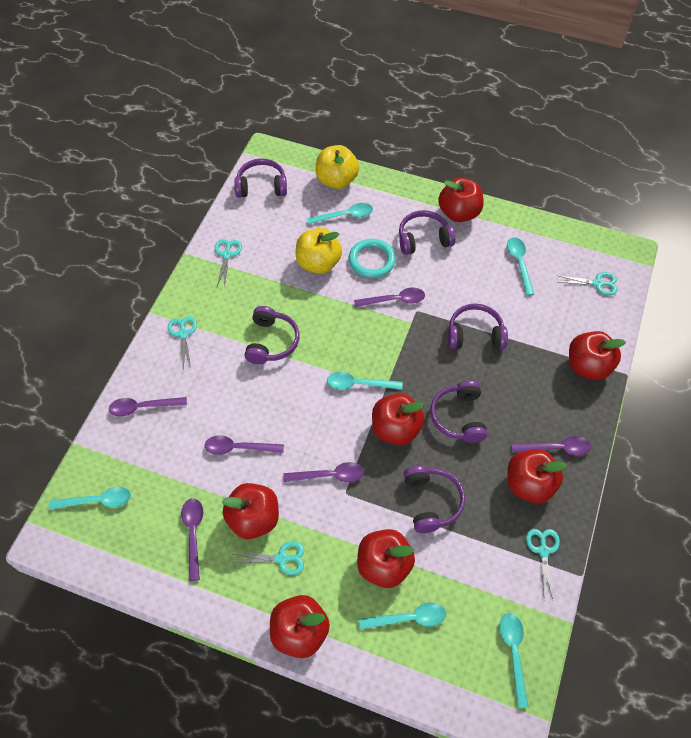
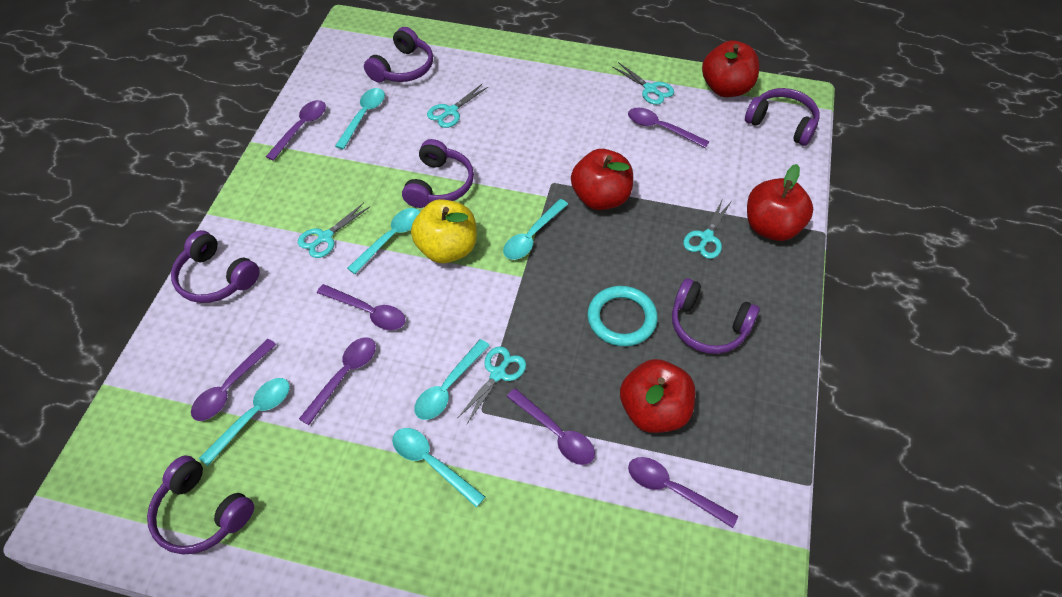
purple spoon: 6 -> 7
red apple: 7 -> 4
yellow apple: 2 -> 1

